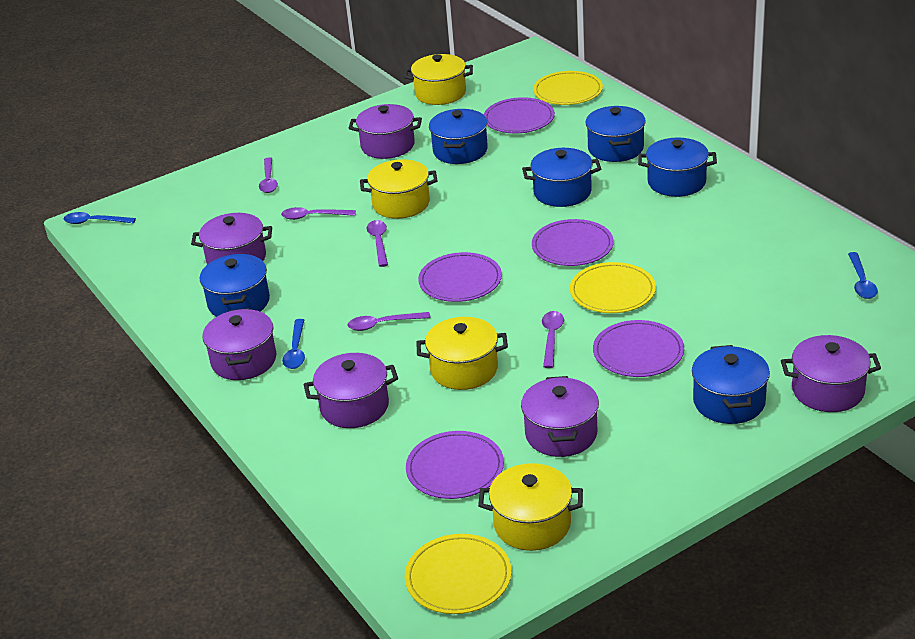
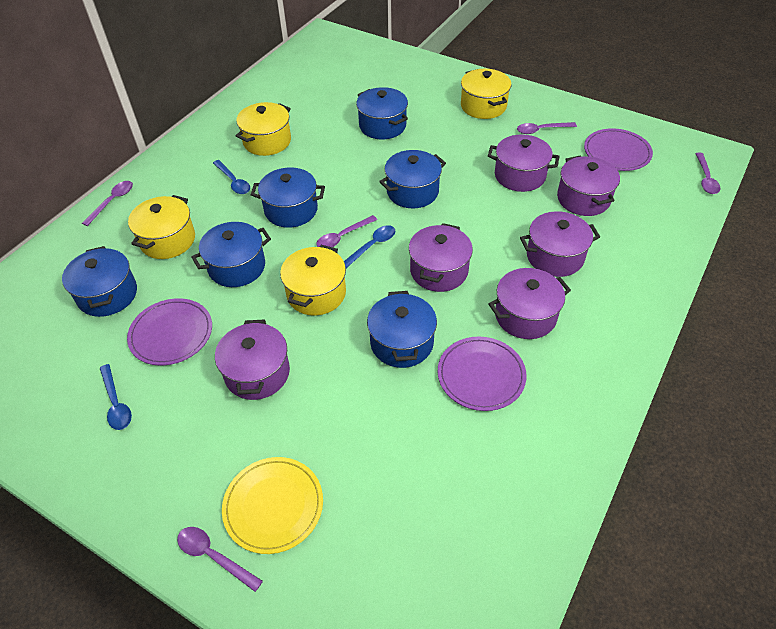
purple plate: 5 -> 3
yellow plate: 3 -> 1

